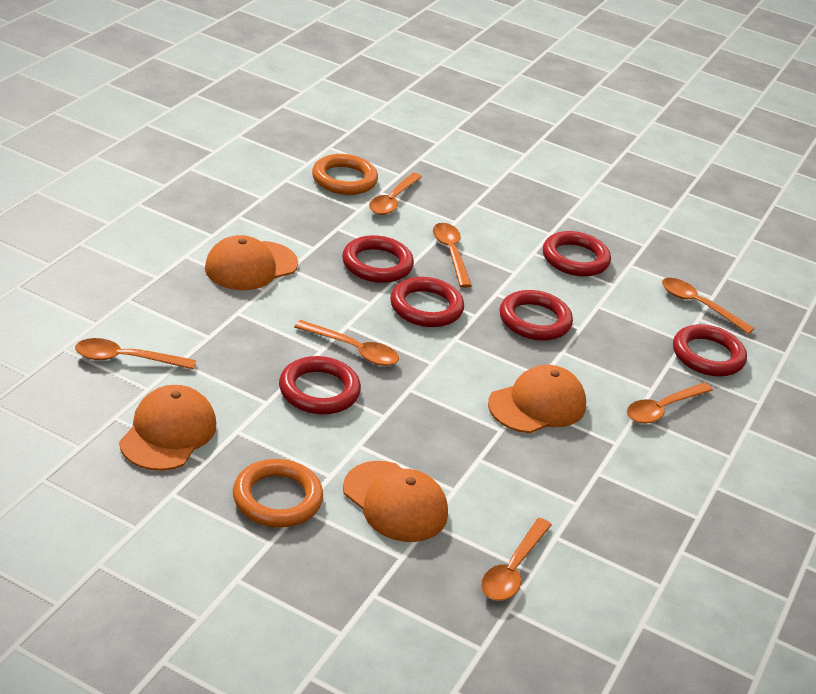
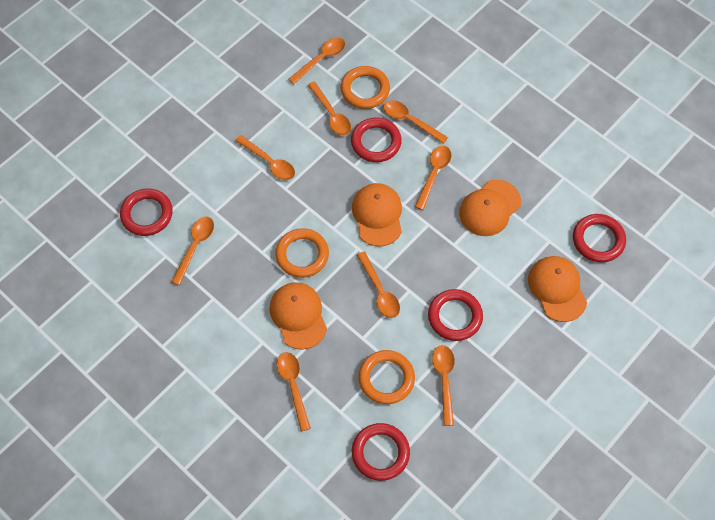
orange ring: 2 -> 3
orange spoon: 7 -> 9
red ring: 6 -> 5

